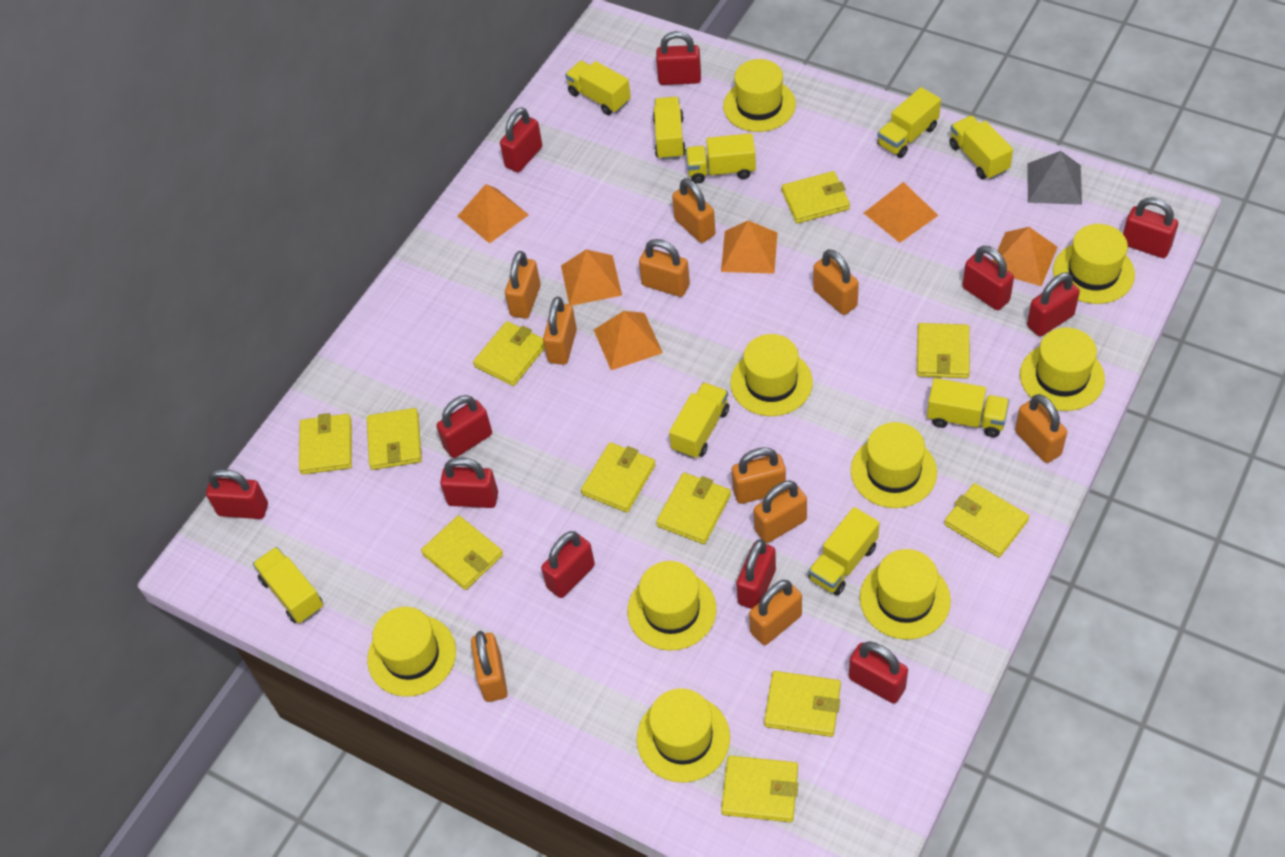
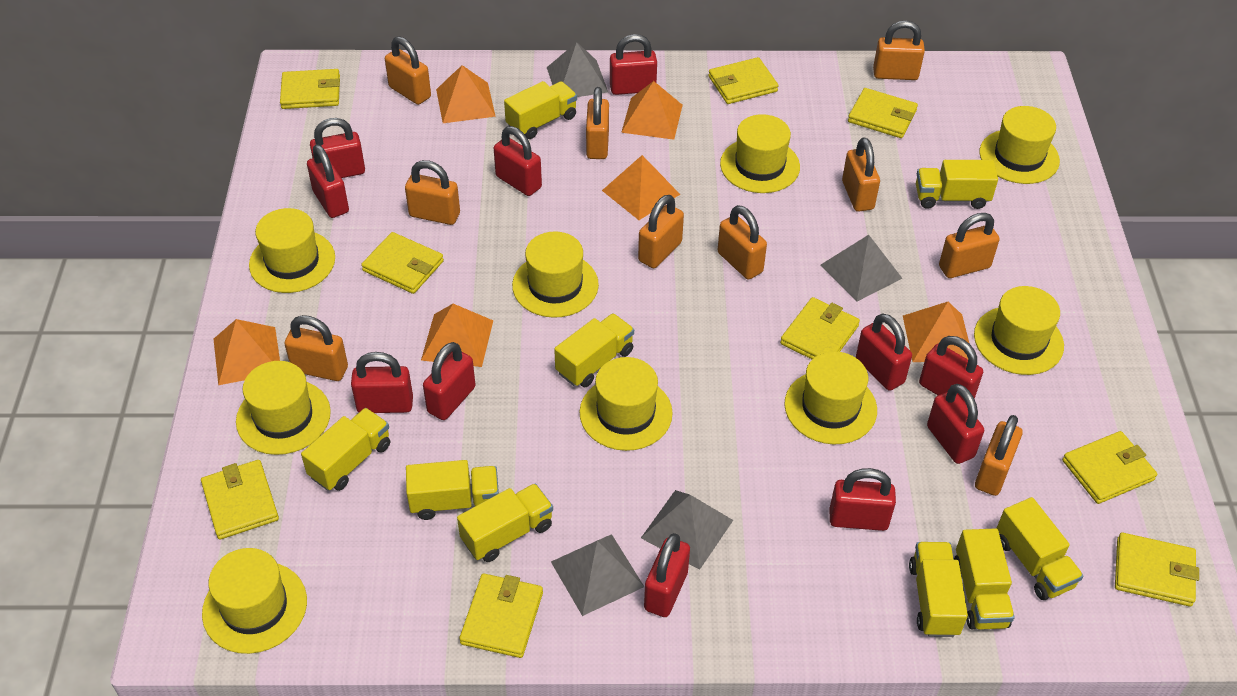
grey pyramid: 1 -> 4
yellow wallet: 11 -> 9

